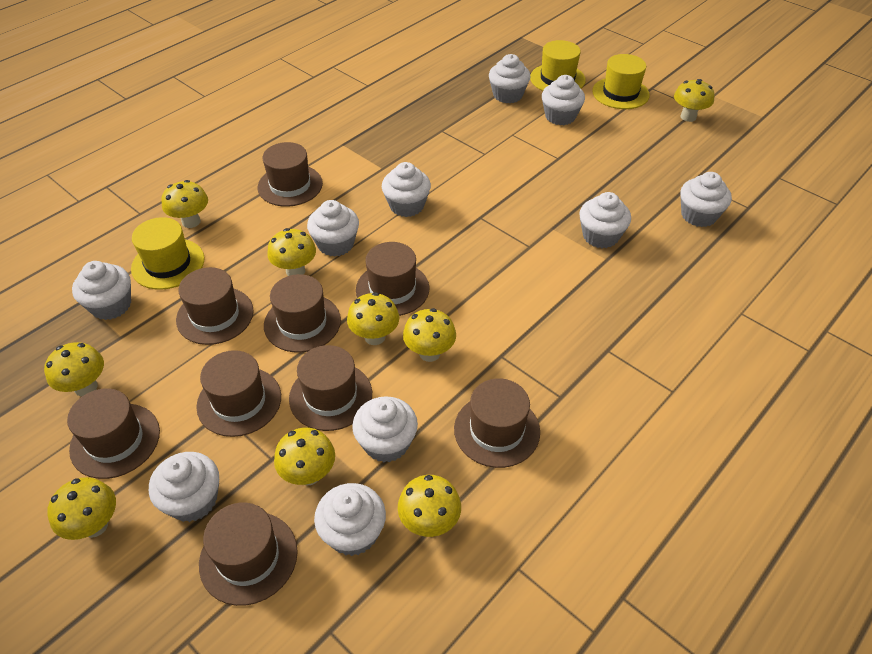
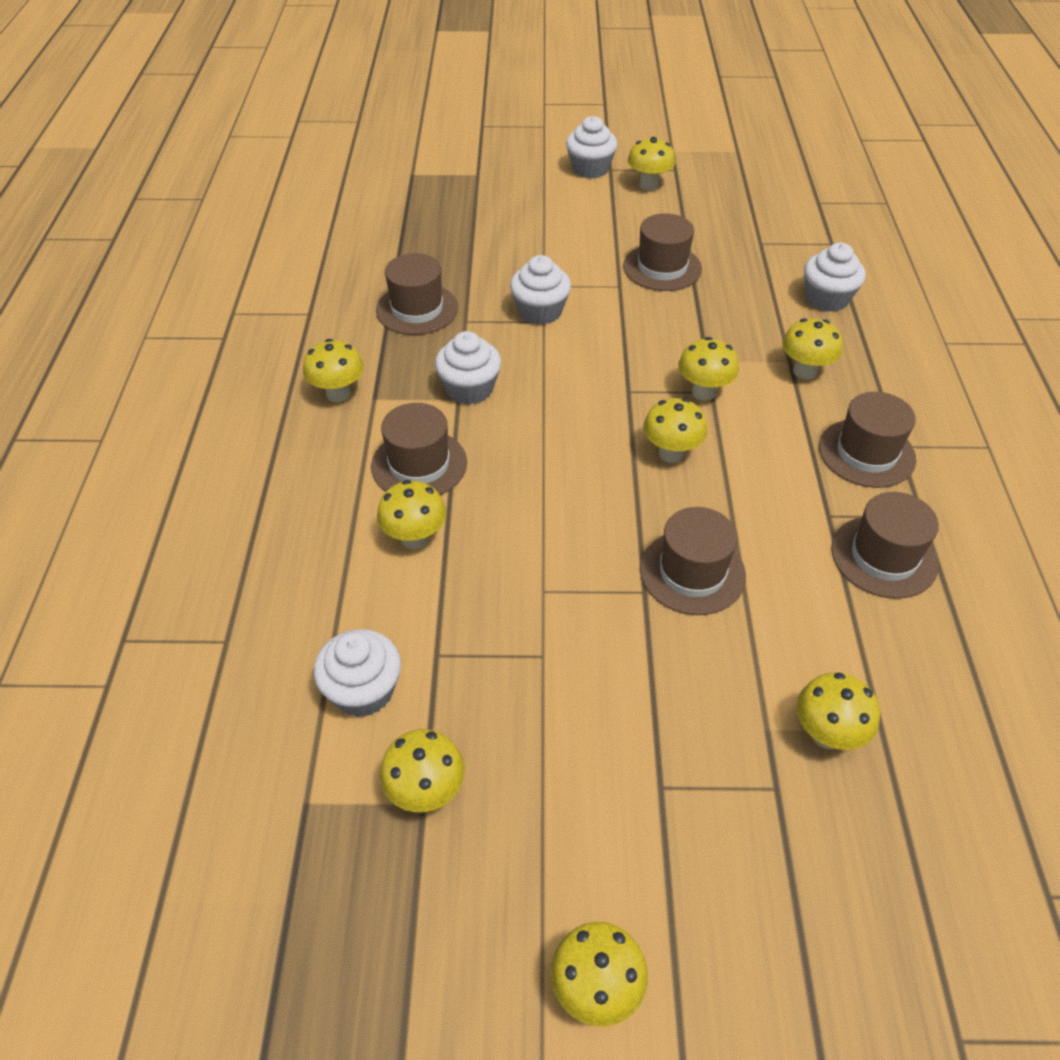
brown hat: 9 -> 6
white cupcake: 10 -> 5
yellow hat: 3 -> 0

